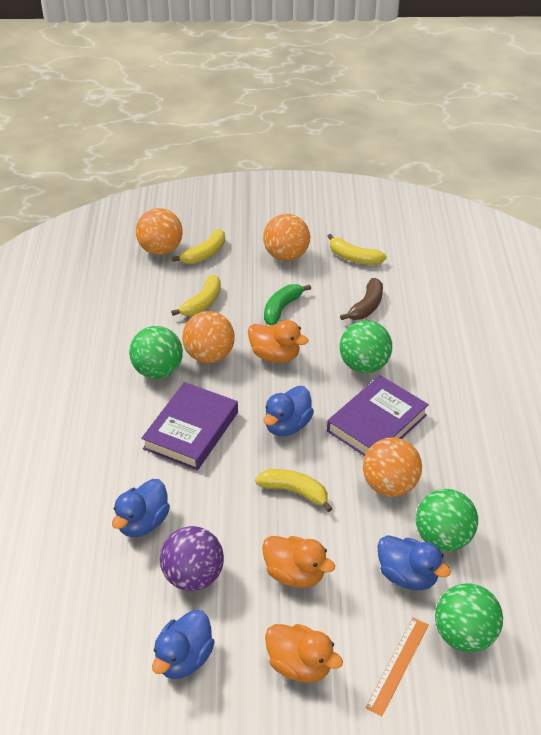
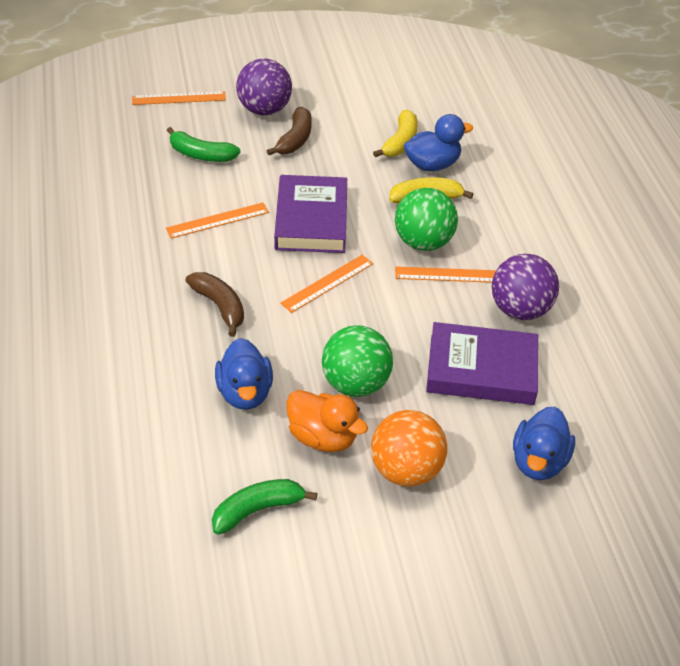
blue duck: 4 -> 3
brown banana: 1 -> 2
green ball: 4 -> 2
green banana: 1 -> 2
orange ball: 4 -> 1
orange duck: 3 -> 1
orange ruler: 1 -> 4
purple ball: 1 -> 2
yellow banana: 4 -> 2

